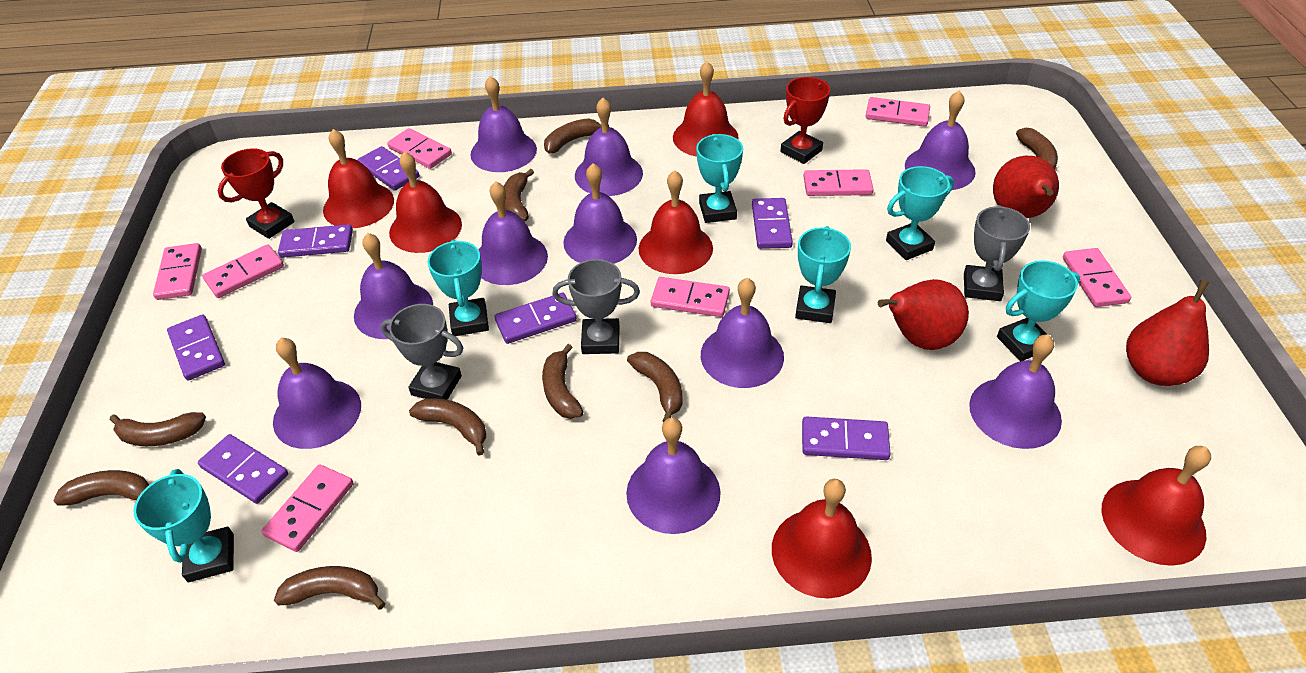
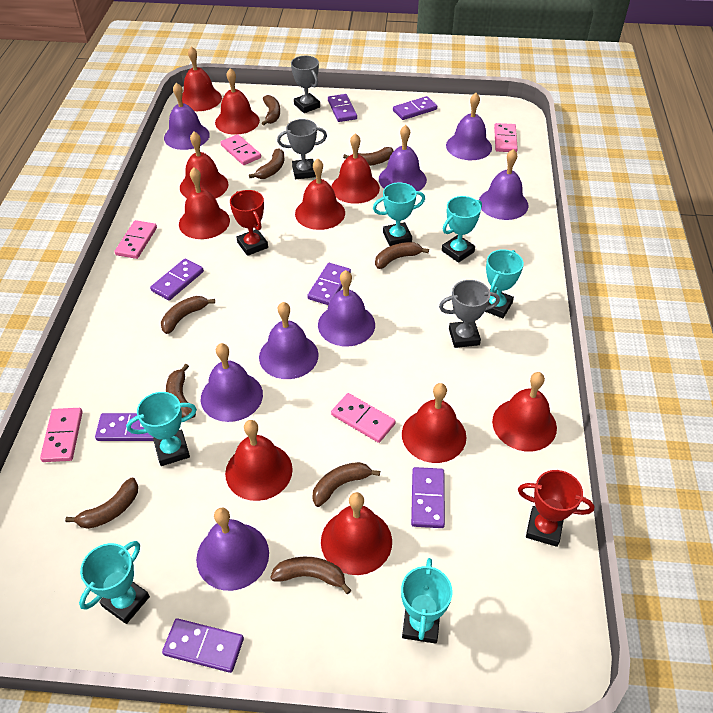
pink domino: 8 -> 5
purple bell: 10 -> 8
red bell: 6 -> 10
red pear: 3 -> 0

